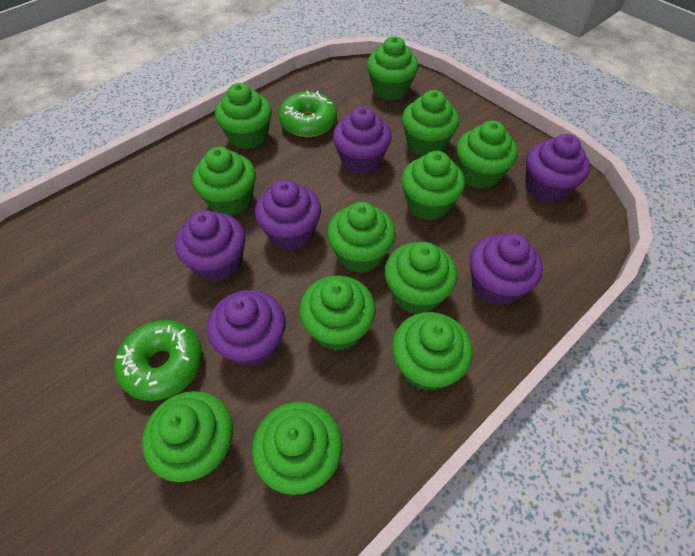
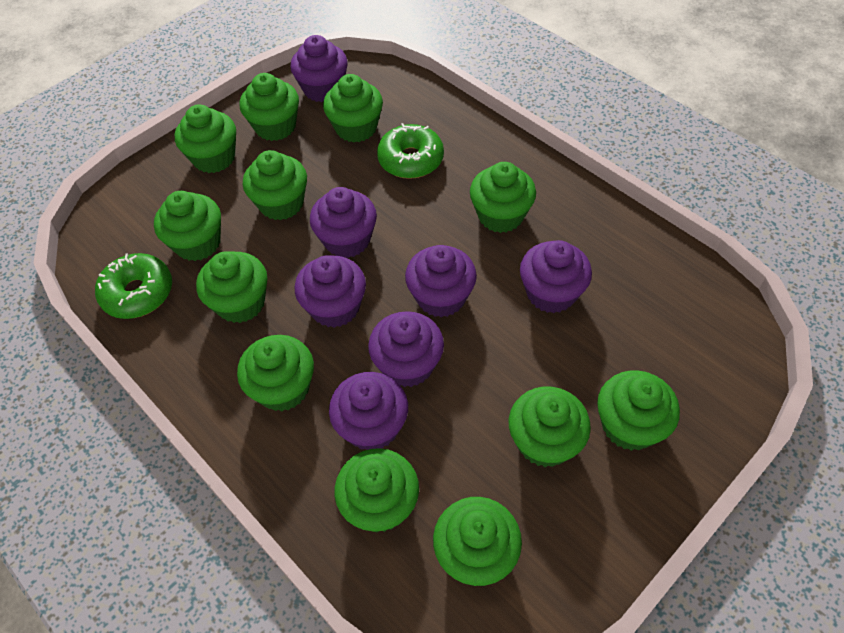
purple cupcake: 6 -> 7

